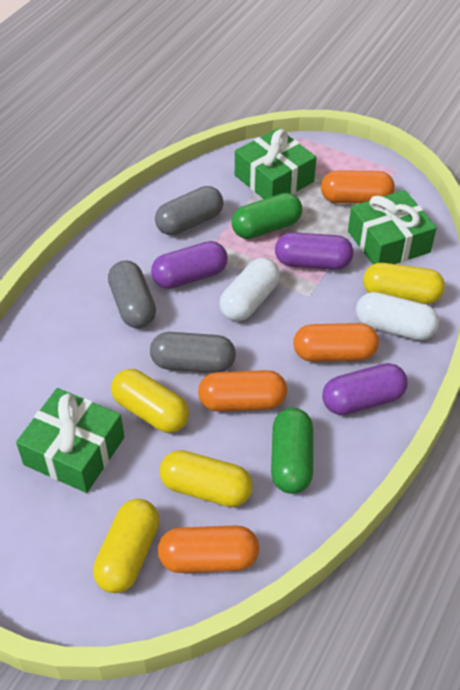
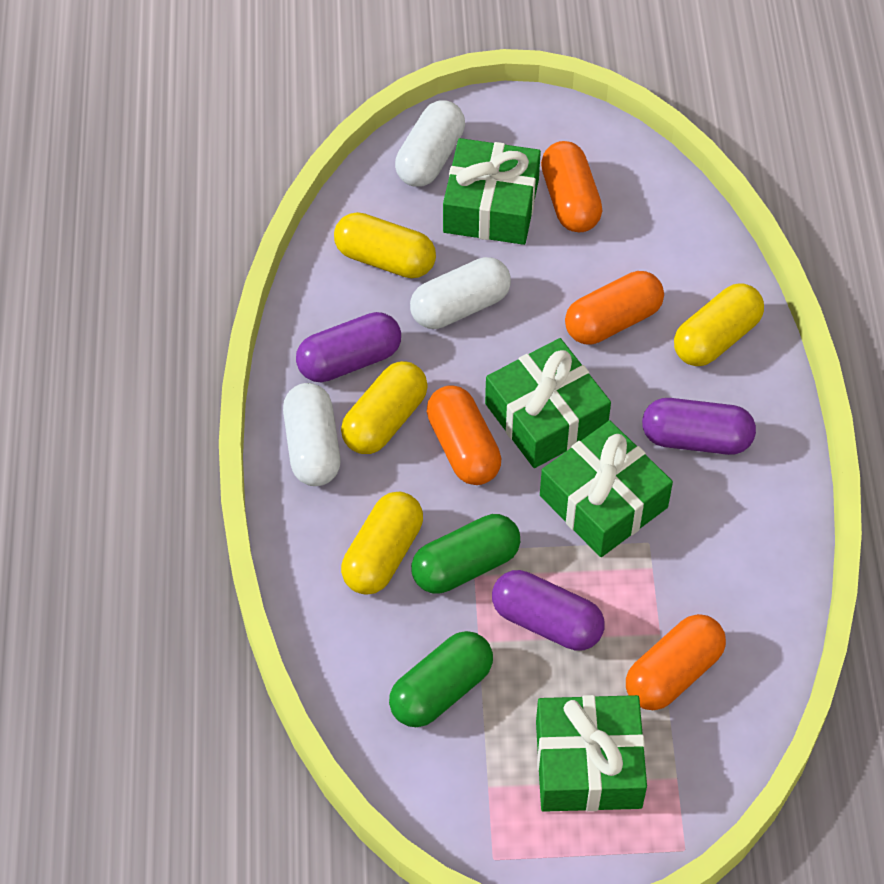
green gift: 3 -> 4
grey capsule: 3 -> 0
white capsule: 2 -> 3

